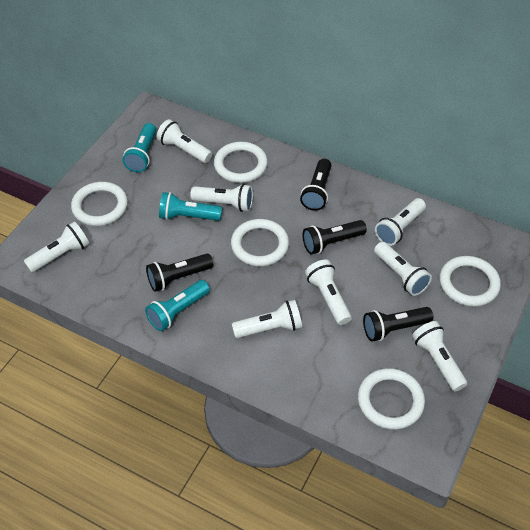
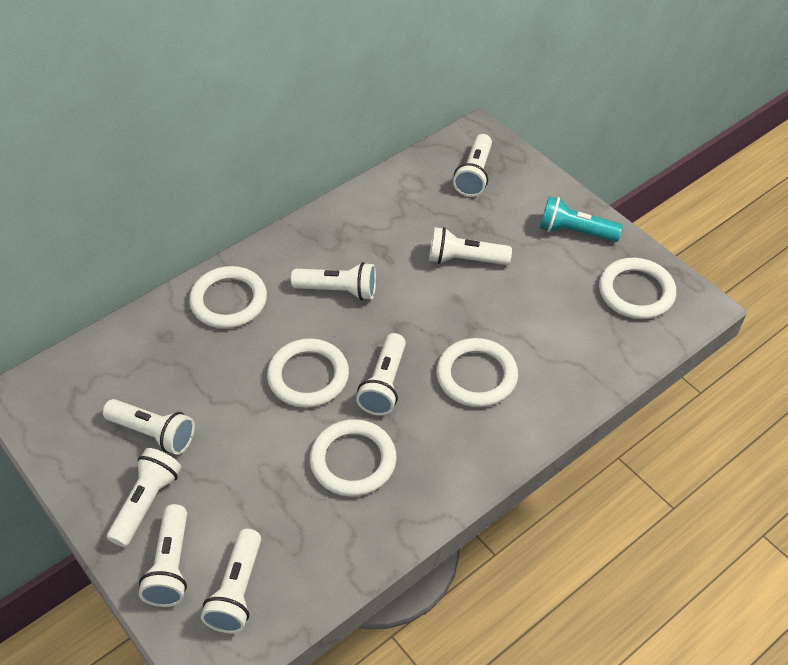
black flashlight: 4 -> 0
turquoise flashlight: 3 -> 1

